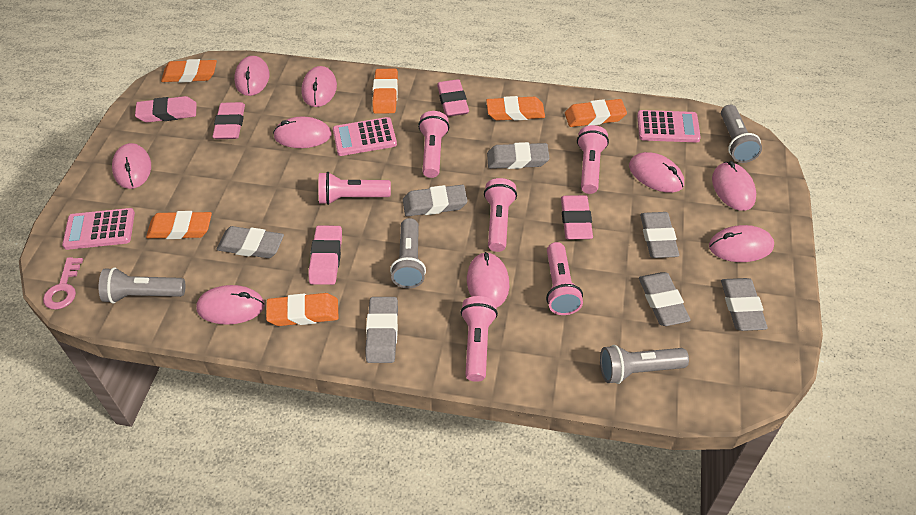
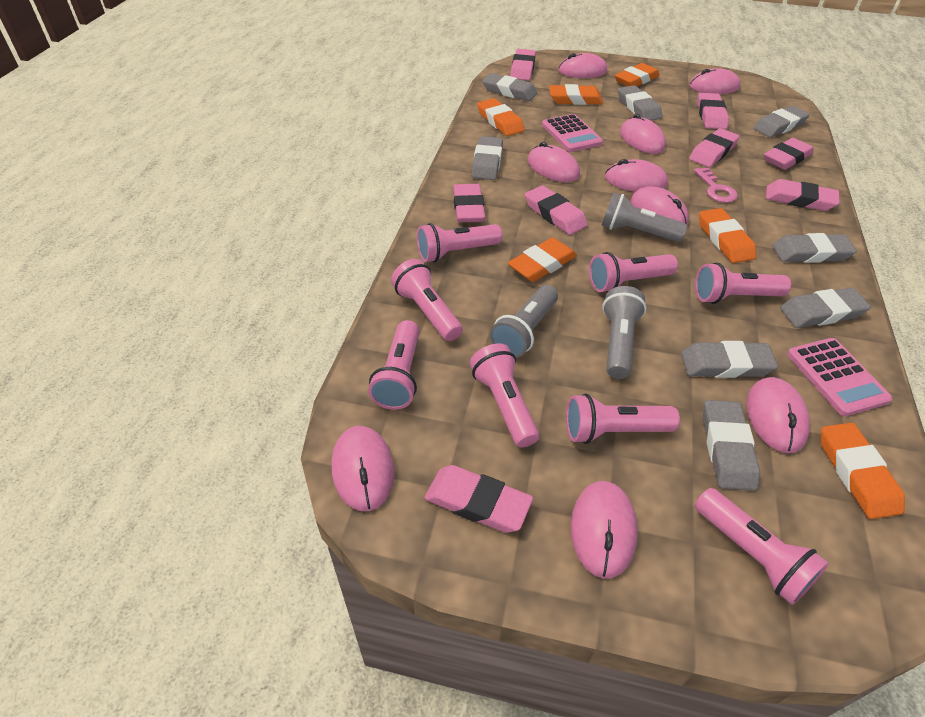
grey eraser: 7 -> 8
grey flashlight: 4 -> 3
pink calculator: 3 -> 2
pink eraser: 5 -> 8
pink flashlight: 6 -> 8

